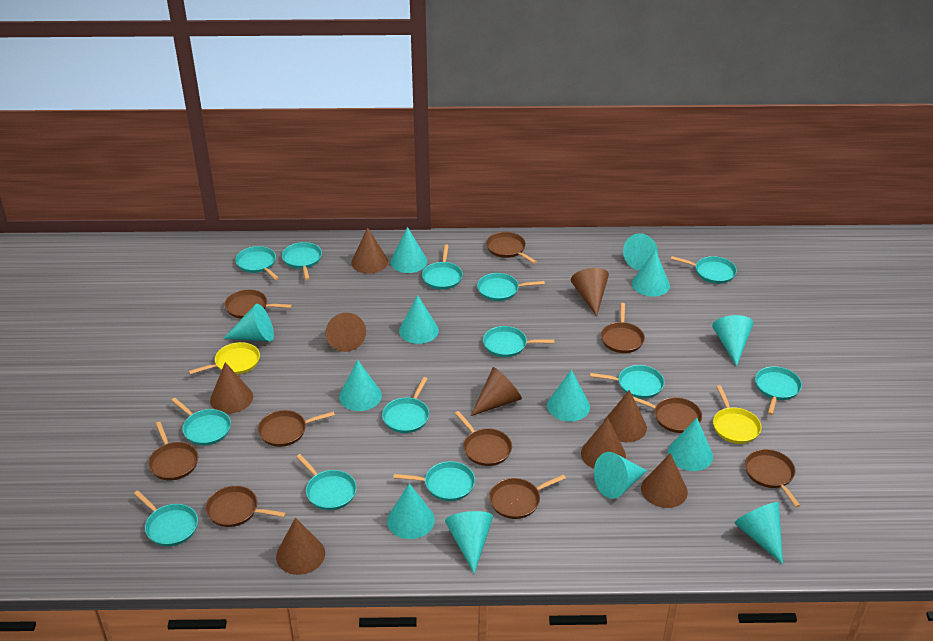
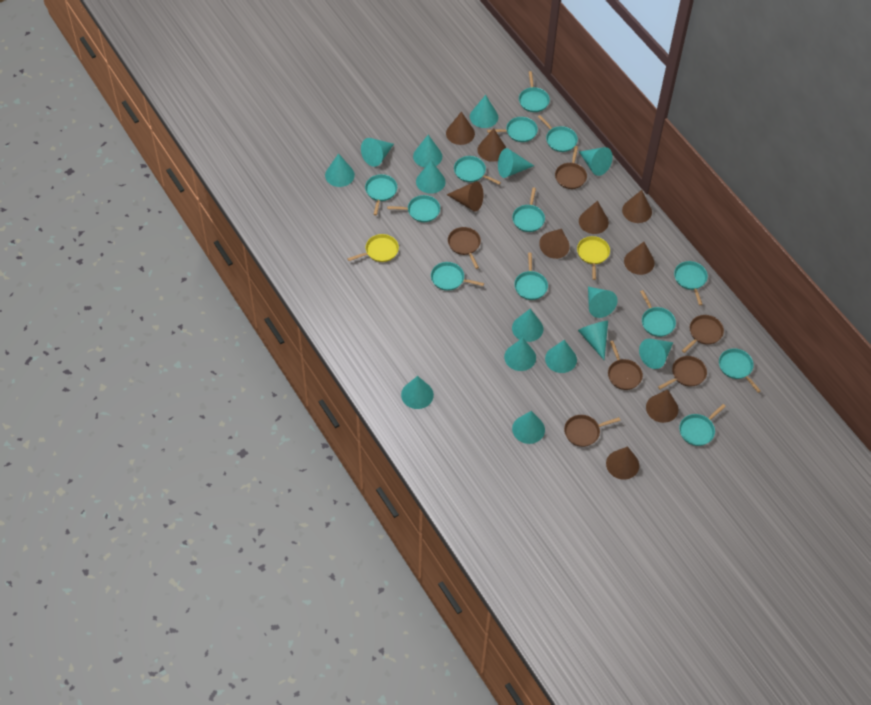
brown pan: 10 -> 6
turquoise cone: 13 -> 15

